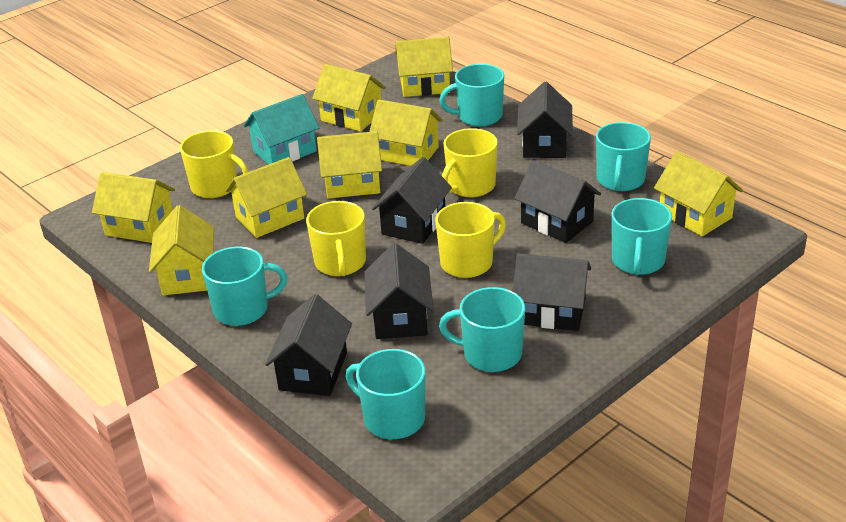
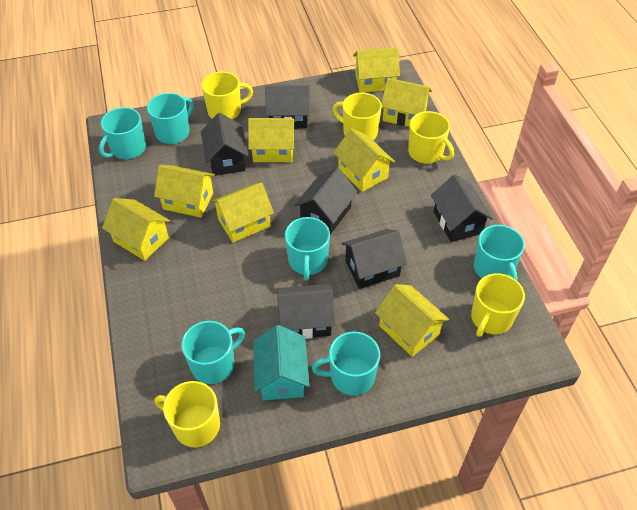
yellow mug: 4 -> 5

